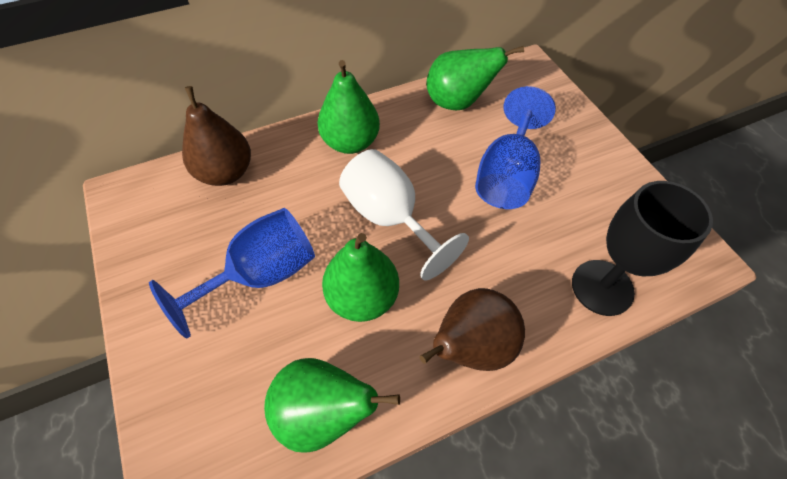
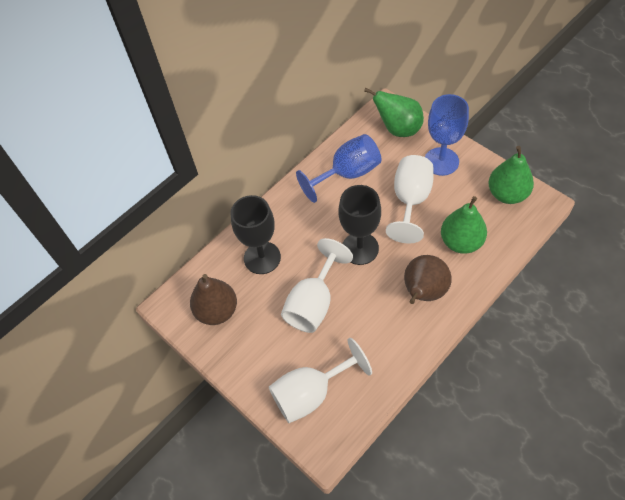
black goblet: 1 -> 2
green pear: 4 -> 3
white goblet: 1 -> 3

